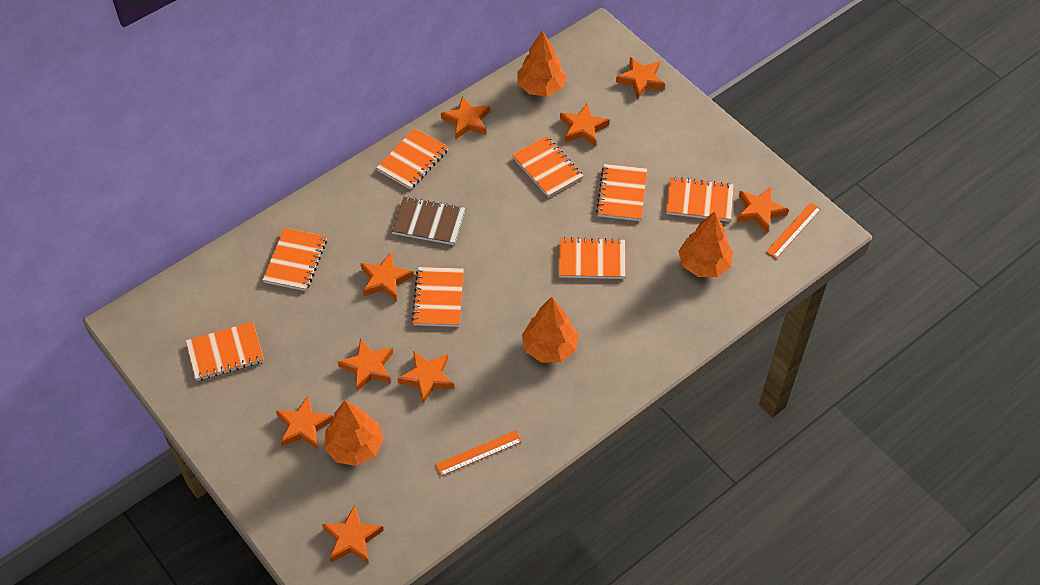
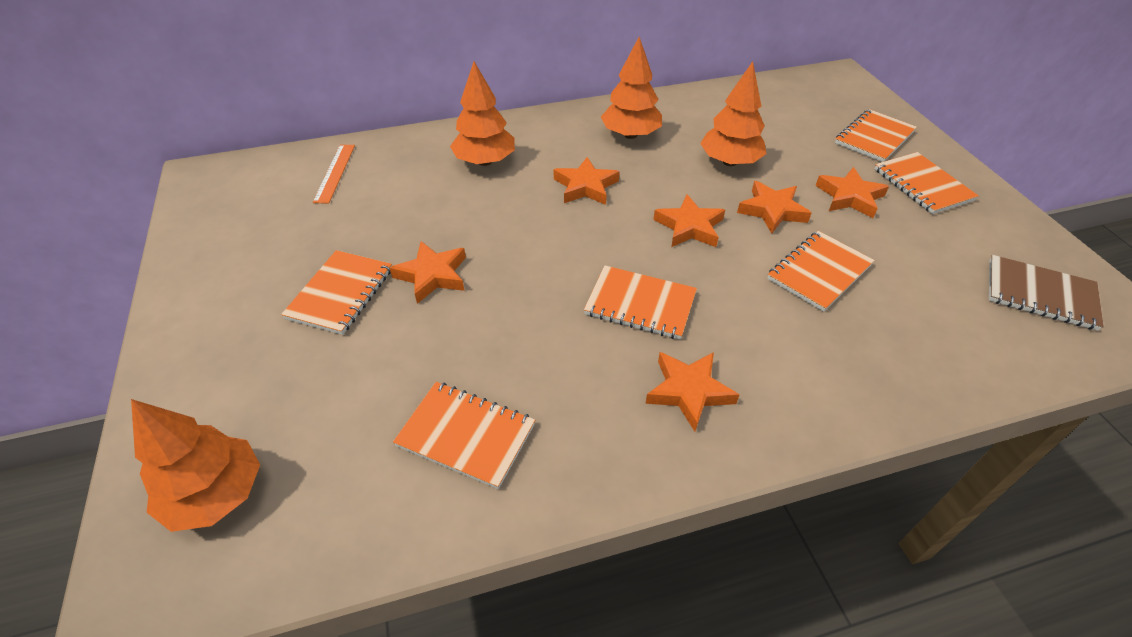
orange notebook: 8 -> 6
orange ruler: 2 -> 1
orange star: 9 -> 6

